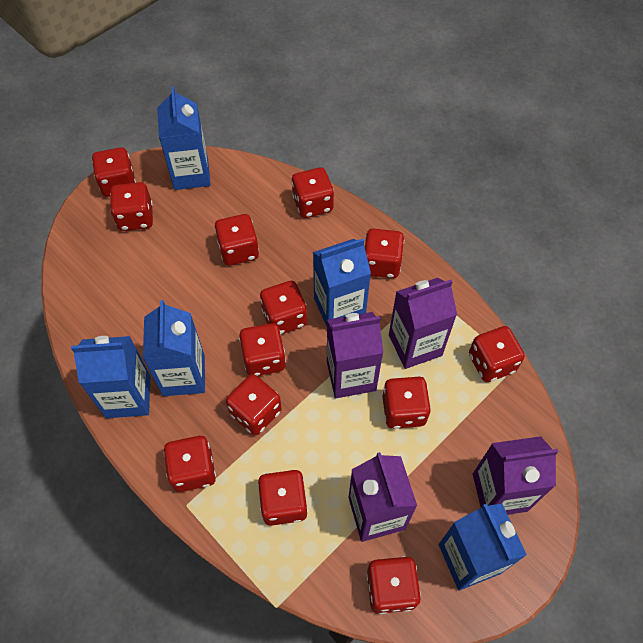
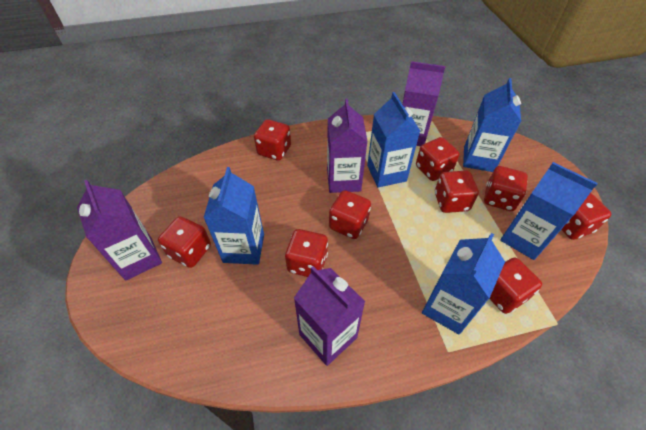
red dice: 13 -> 9

